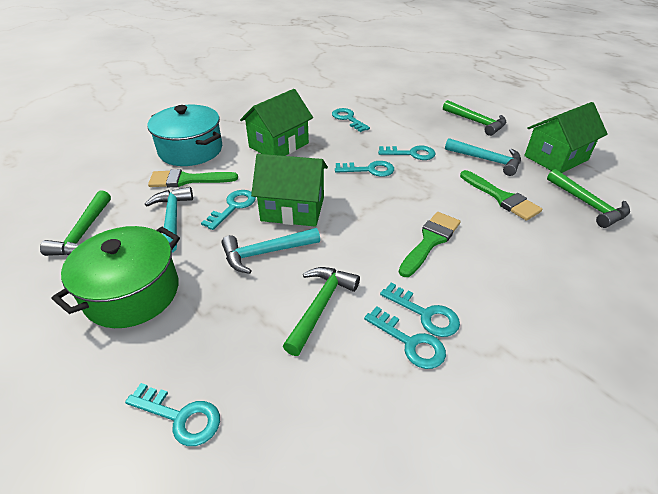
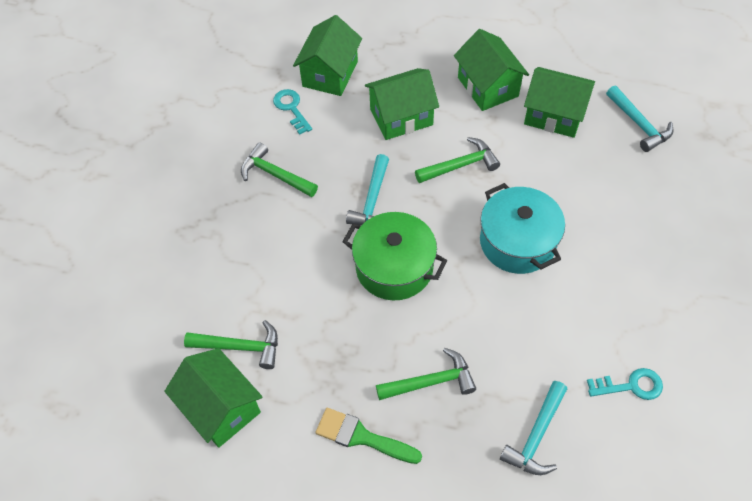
green brush: 3 -> 1
green house: 3 -> 5
turquoise key: 7 -> 2

